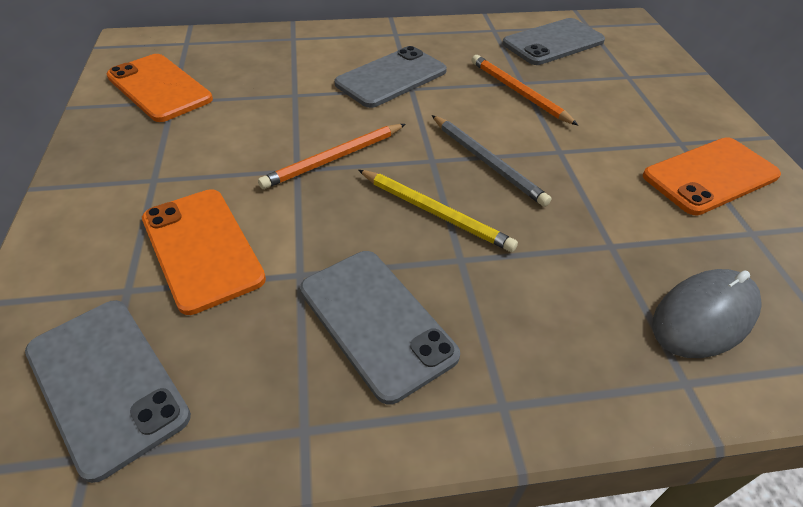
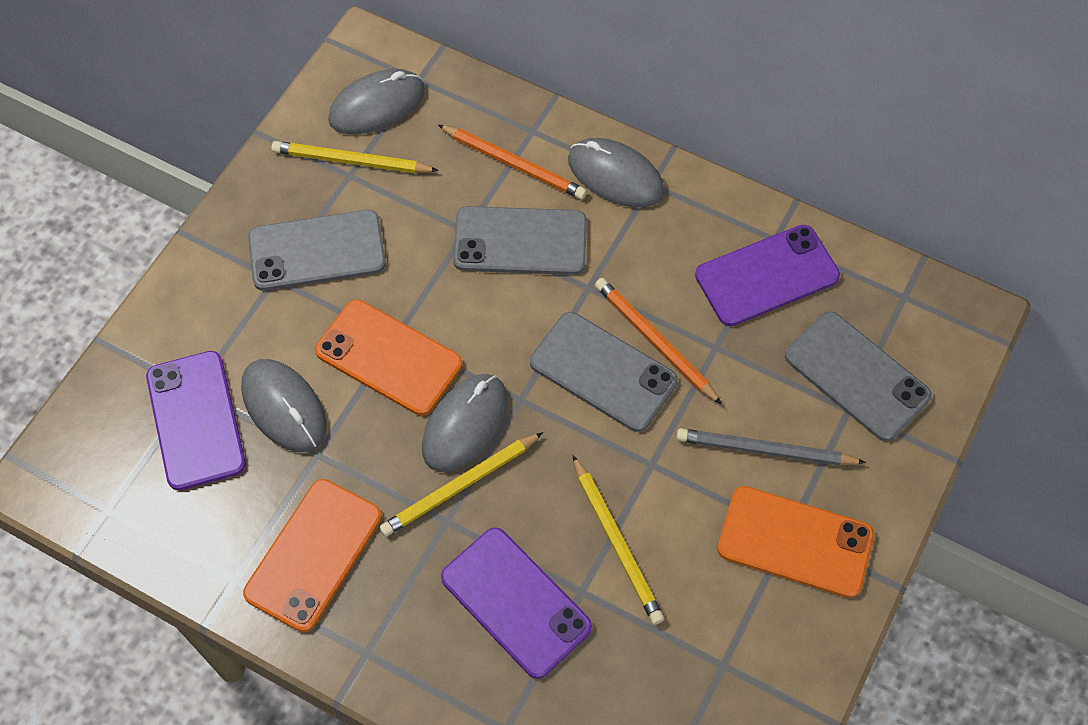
grey mouse: 1 -> 4
purple phone: 0 -> 3
yellow pencil: 1 -> 3

